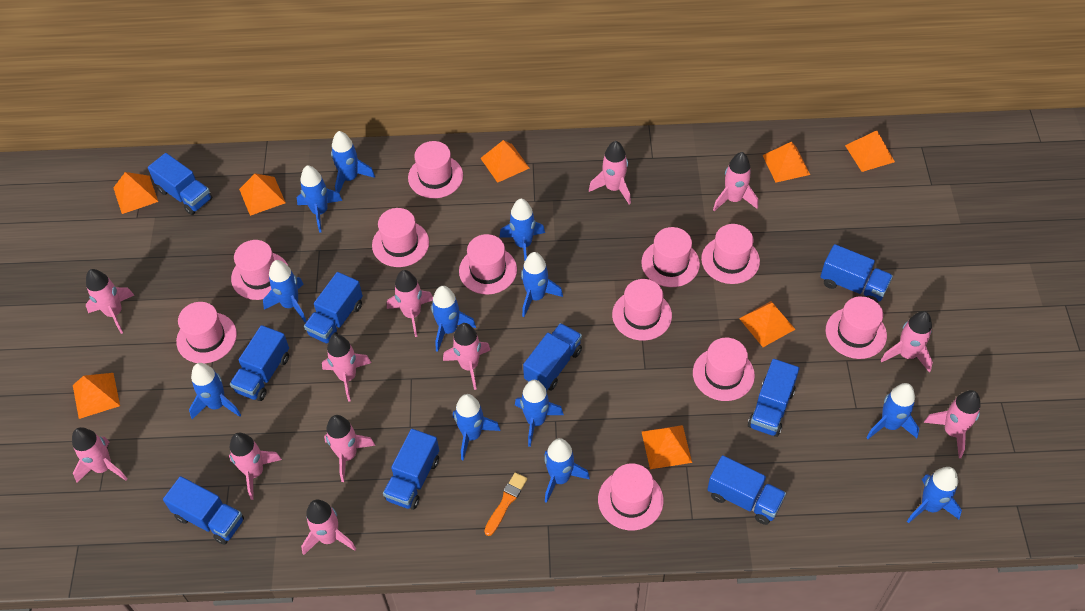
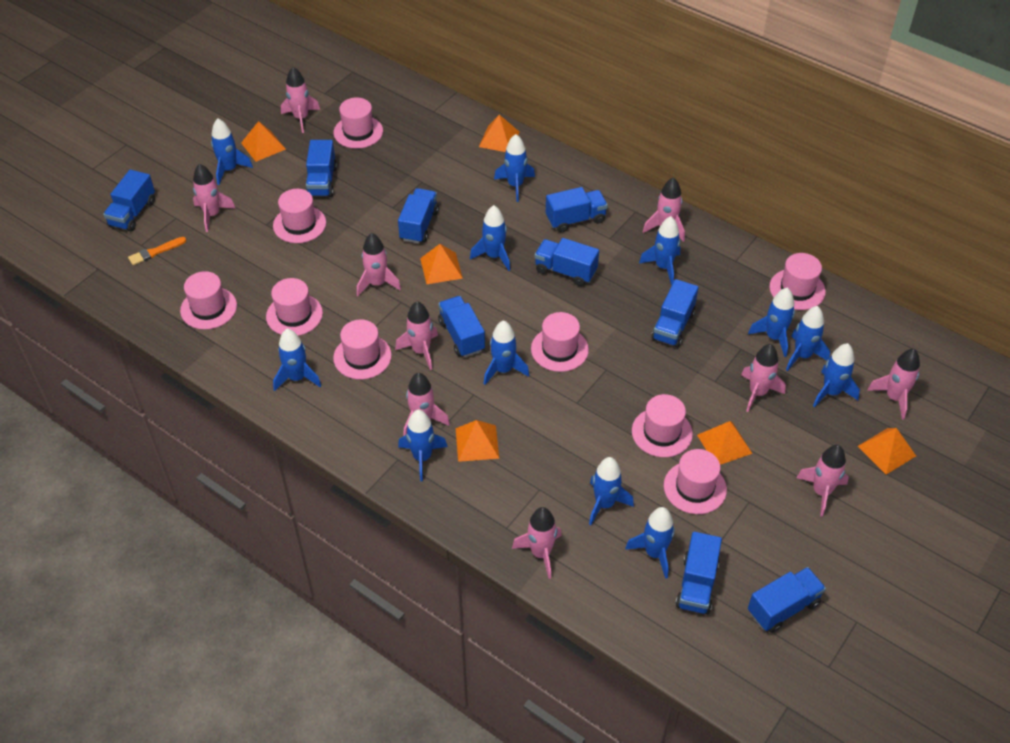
orange pyramid: 8 -> 6
pink hat: 11 -> 9
pink rocket: 12 -> 10

